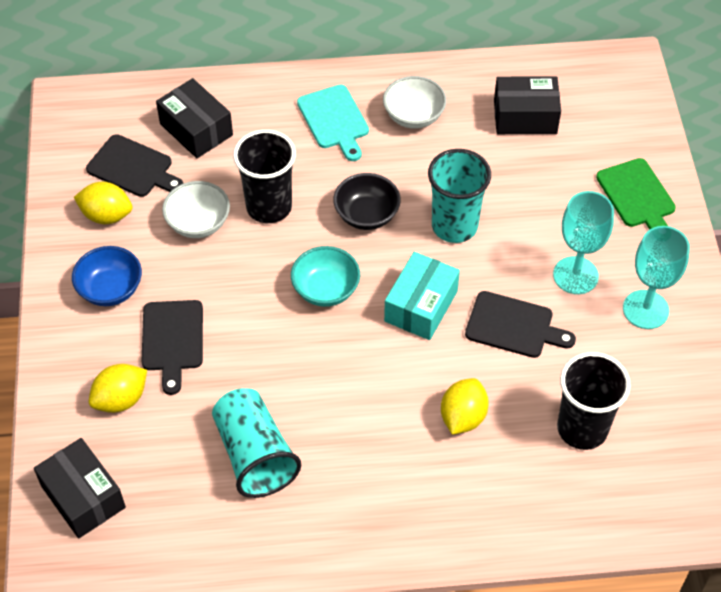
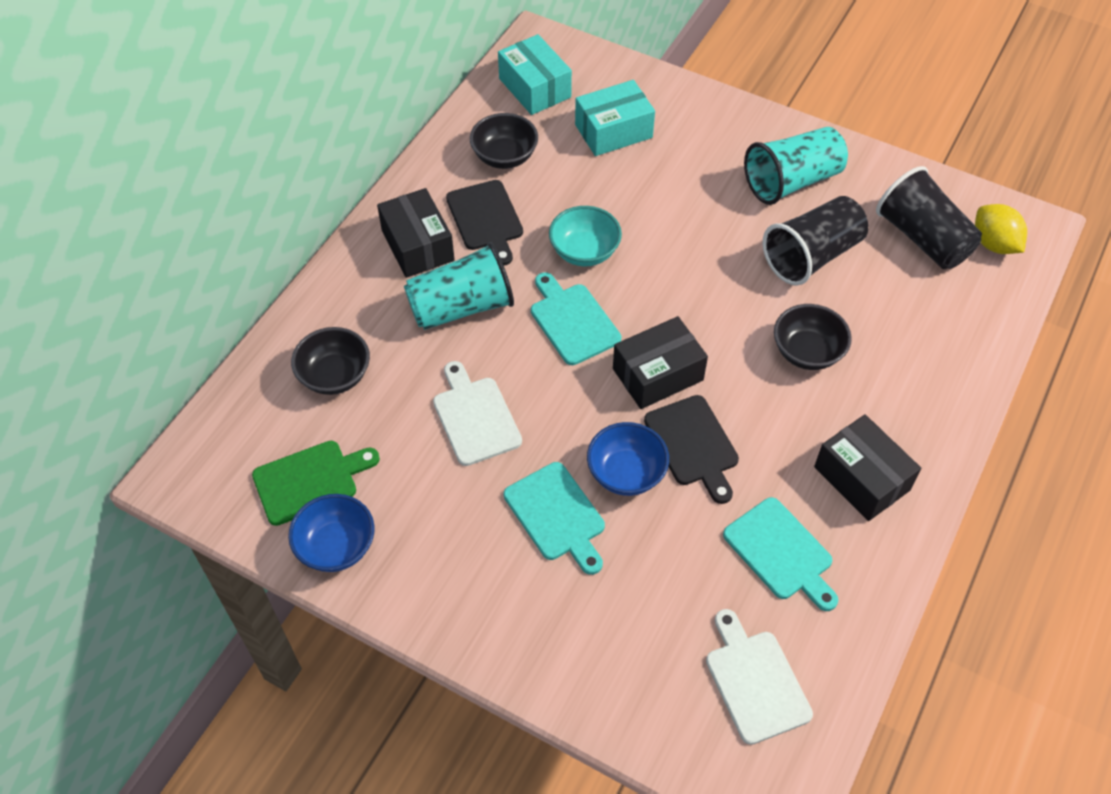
black bowl: 1 -> 3
black cutting board: 3 -> 2
blue bowl: 1 -> 2
turquoise box: 1 -> 2
turquoise cutting board: 1 -> 3
turquoise goblet: 2 -> 0
white bowl: 2 -> 0
white cutting board: 0 -> 2
yellow lemon: 3 -> 1

